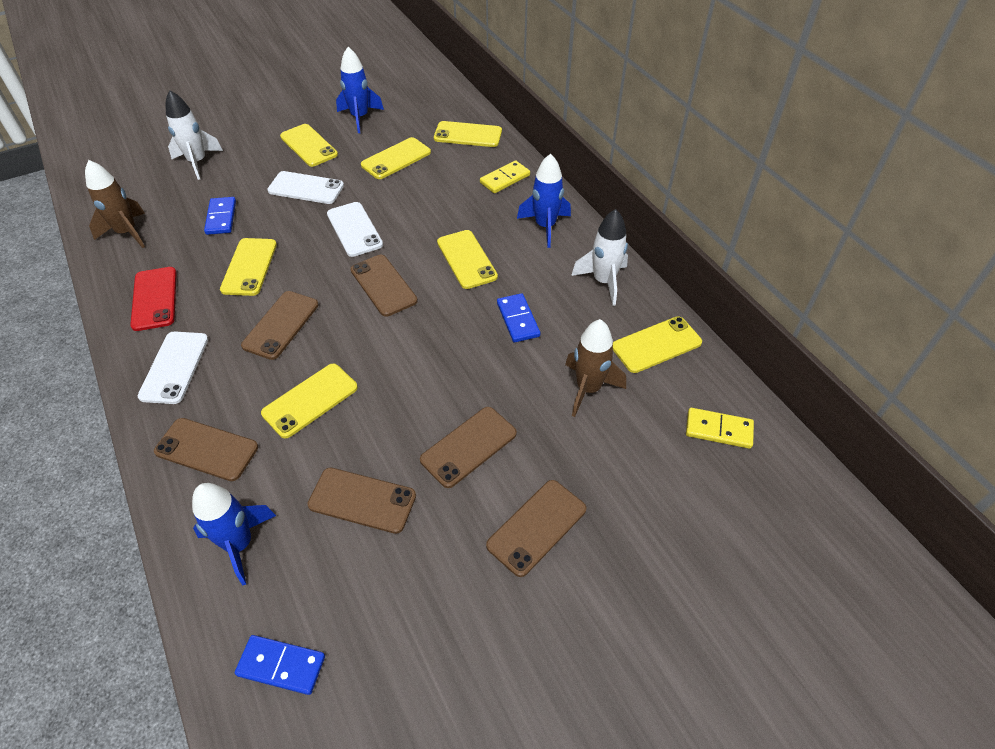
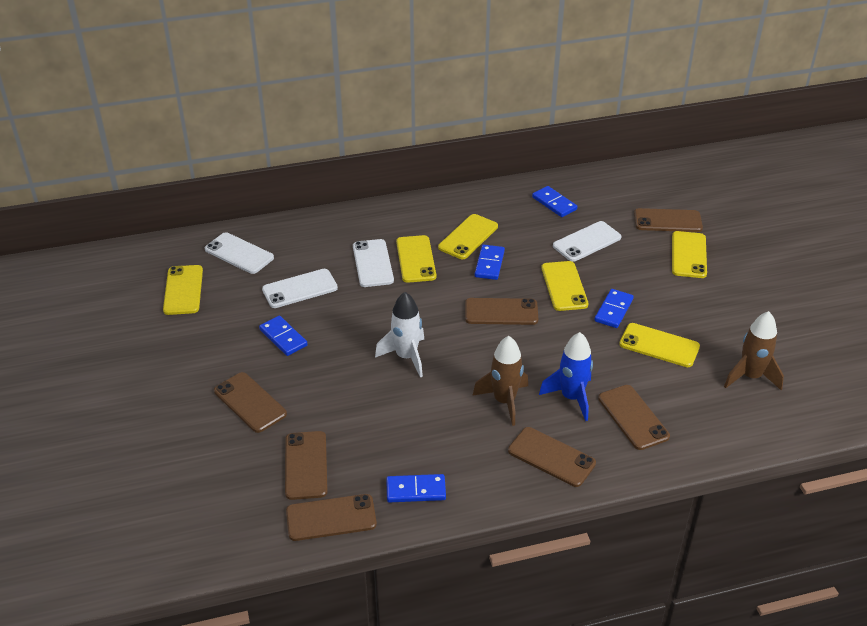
blue domino: 3 -> 5
blue rocket: 3 -> 1
brown phone: 6 -> 7
red phone: 1 -> 0
white phone: 3 -> 4
white rocket: 2 -> 1
yellow domino: 2 -> 0
yellow phone: 7 -> 6

